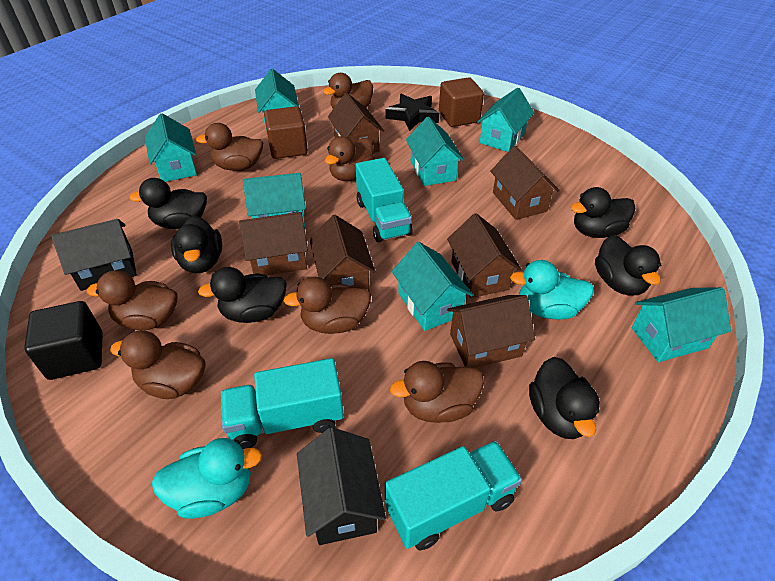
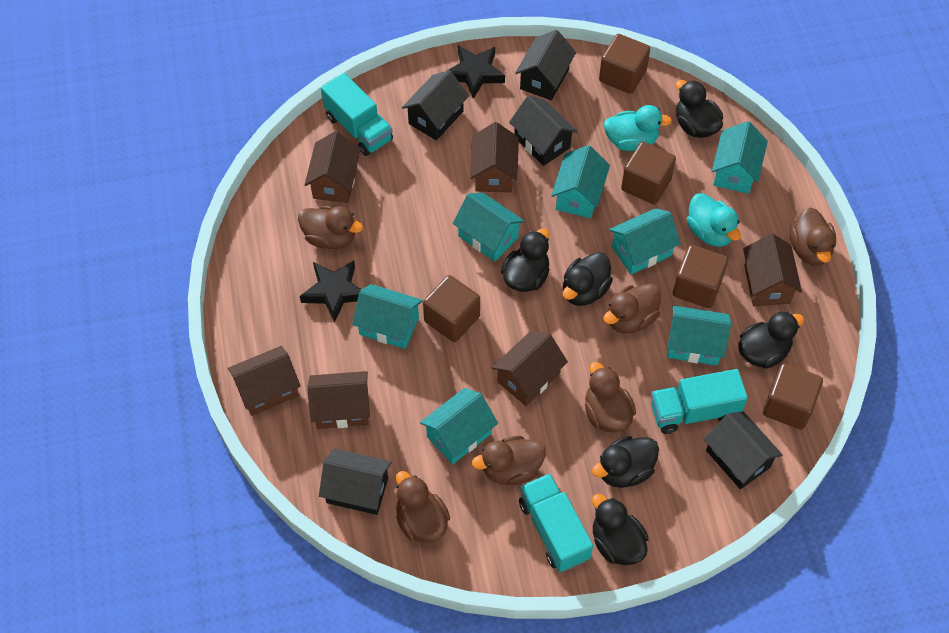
black cube: 1 -> 0
black house: 2 -> 5
black star: 1 -> 2
brown cube: 2 -> 5
brown duck: 7 -> 6

